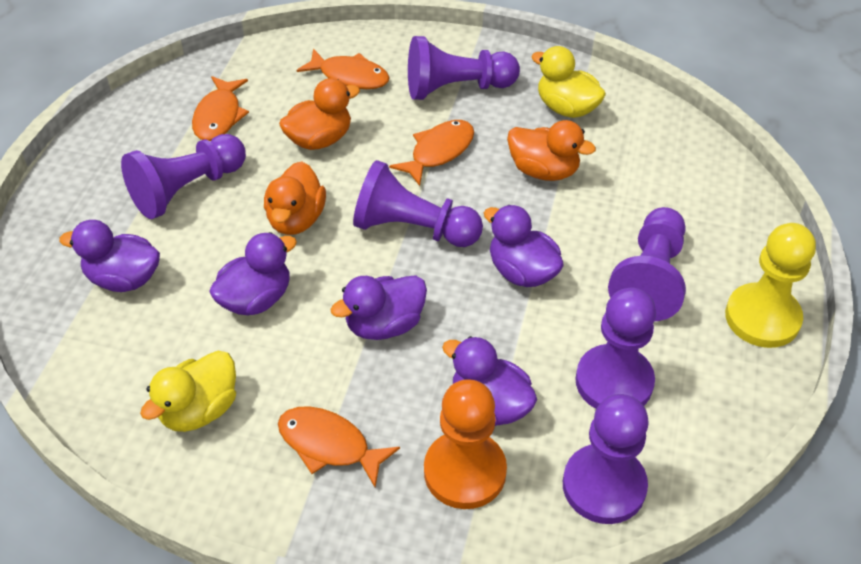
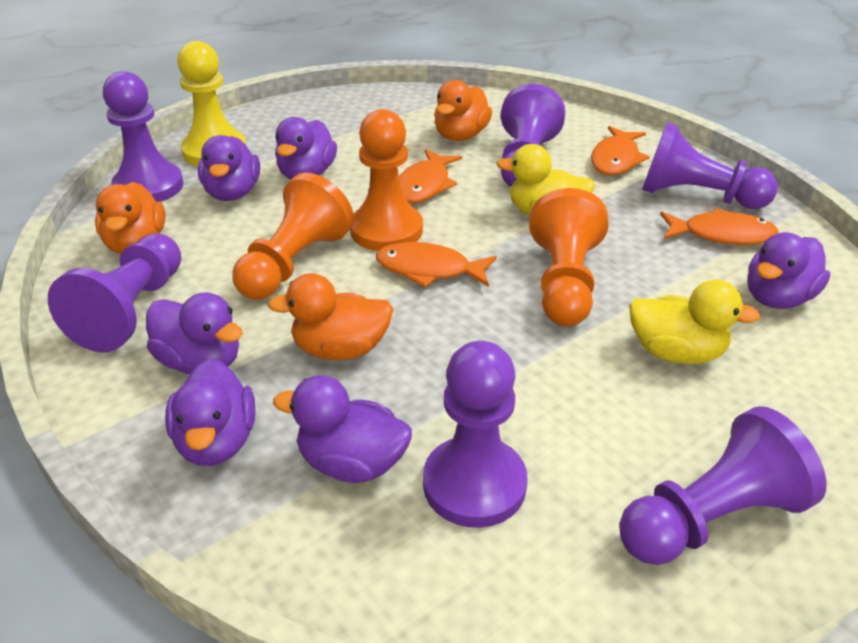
orange pawn: 1 -> 3
purple duck: 5 -> 6

